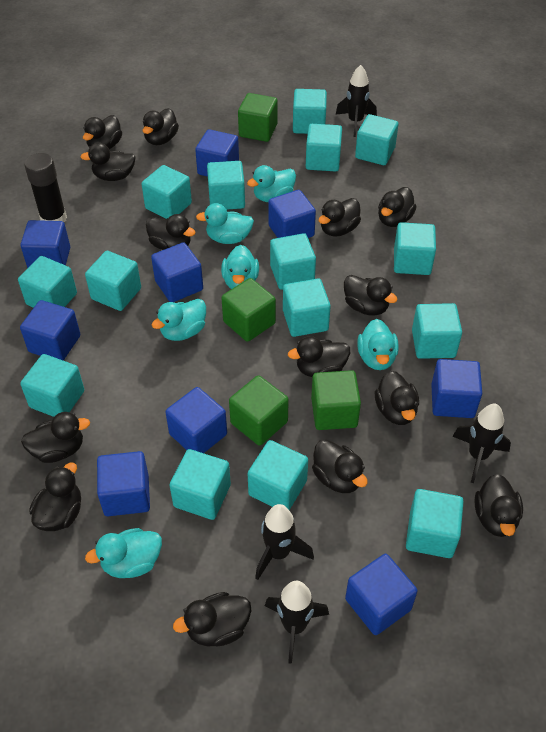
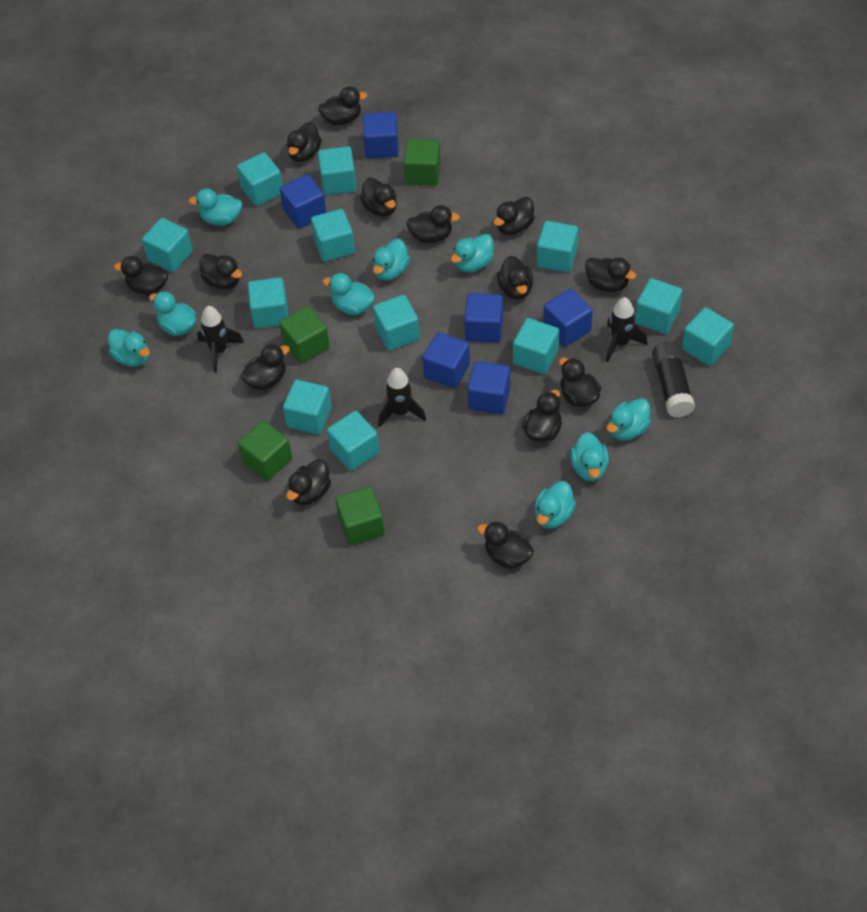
black rocket: 4 -> 3
blue cube: 9 -> 6
turquoise cube: 15 -> 12
turquoise duck: 6 -> 9

